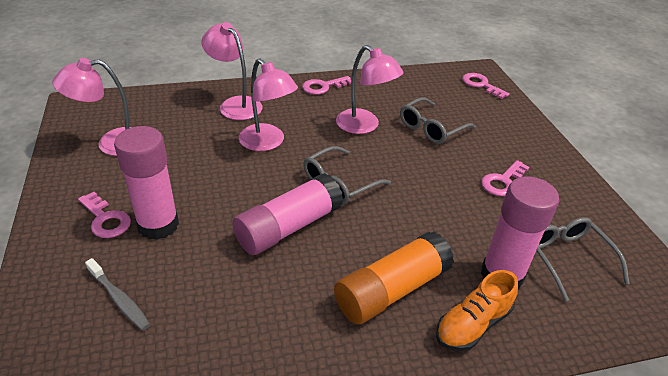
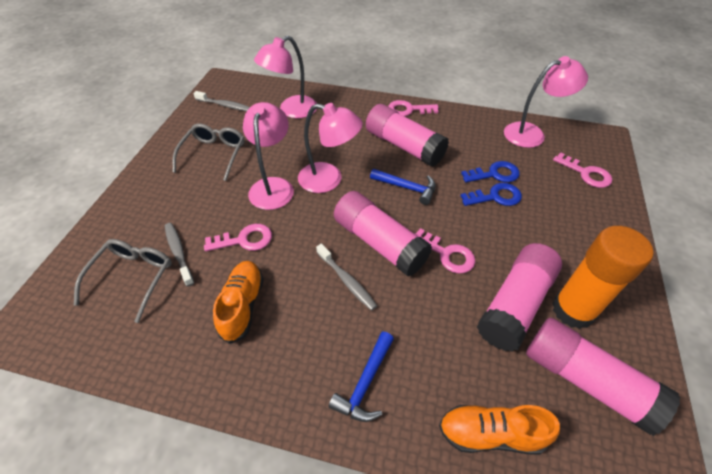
blue hammer: 0 -> 2
blue key: 0 -> 2
grey glasses: 3 -> 2
grey toothbrush: 1 -> 3
orange shoe: 1 -> 2
pink glue stick: 3 -> 4

